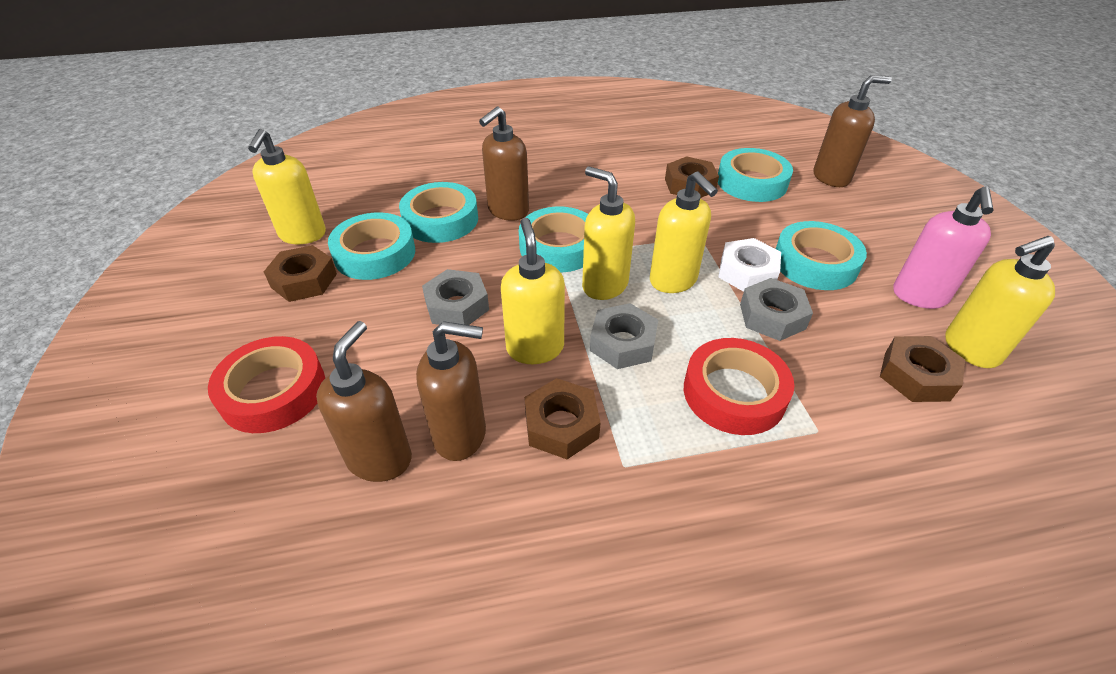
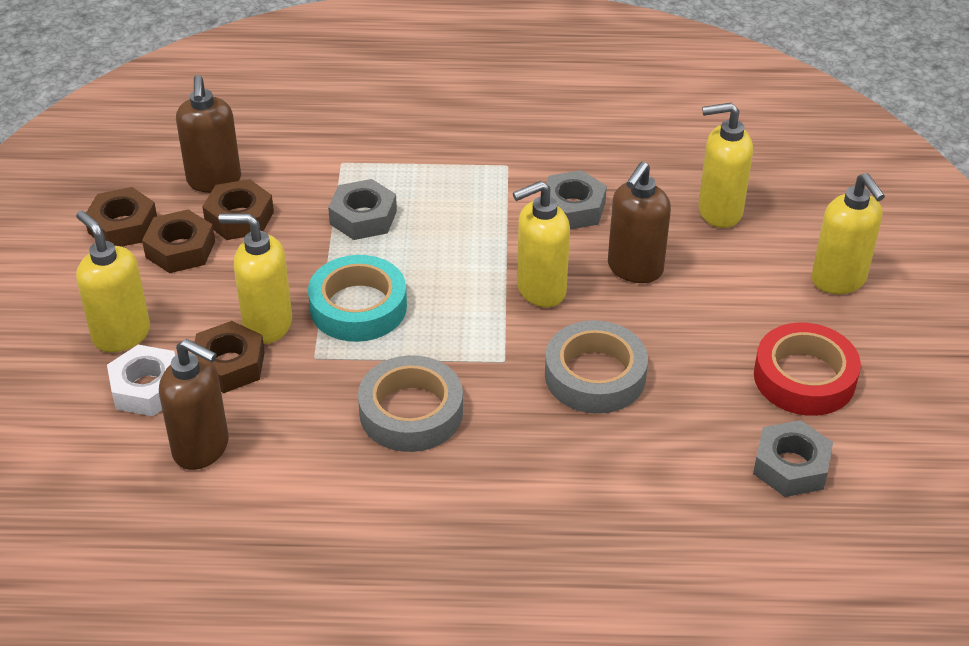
brown soap dispenser: 4 -> 3
grey tape: 0 -> 2
pink soap dispenser: 1 -> 0
red tape: 2 -> 1
turquoise tape: 5 -> 1

